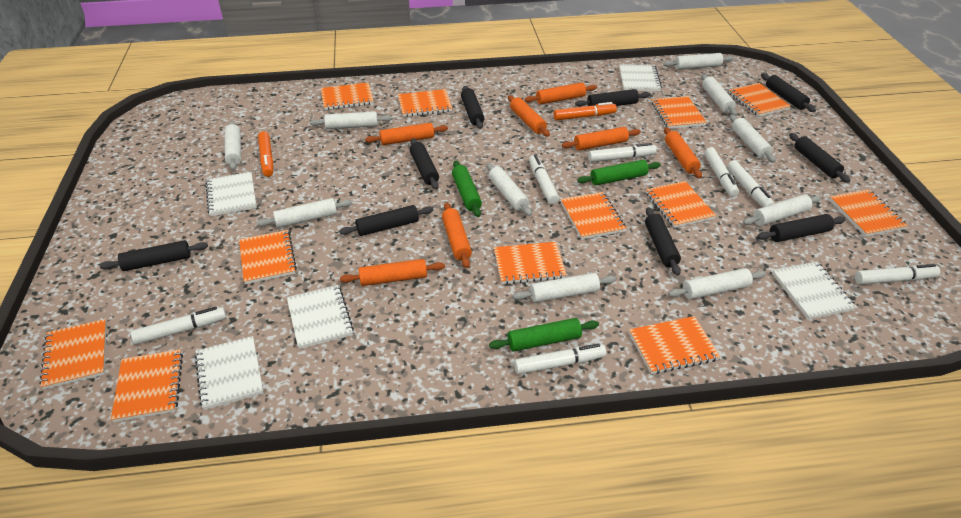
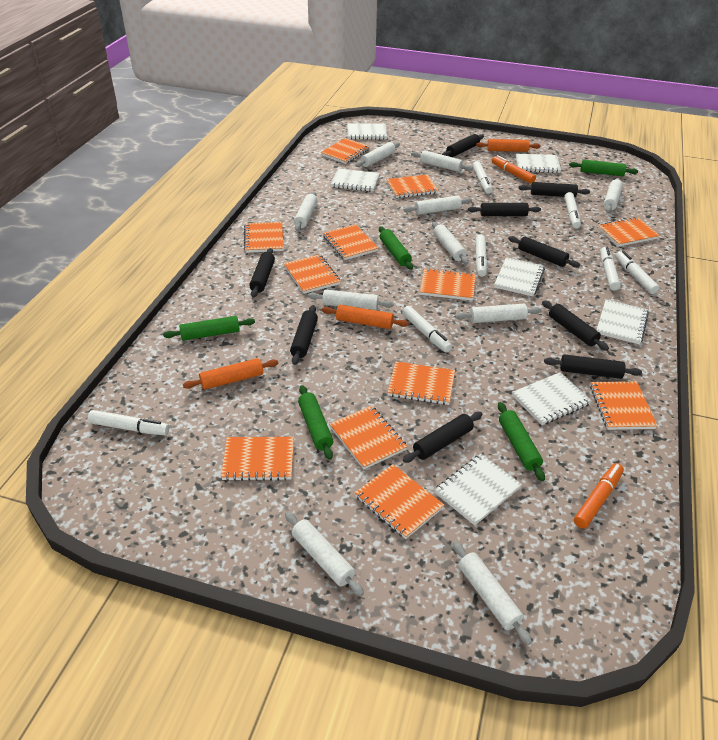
green rolling pin: 3 -> 5
orange rolling pin: 7 -> 3
white notebook: 5 -> 7

